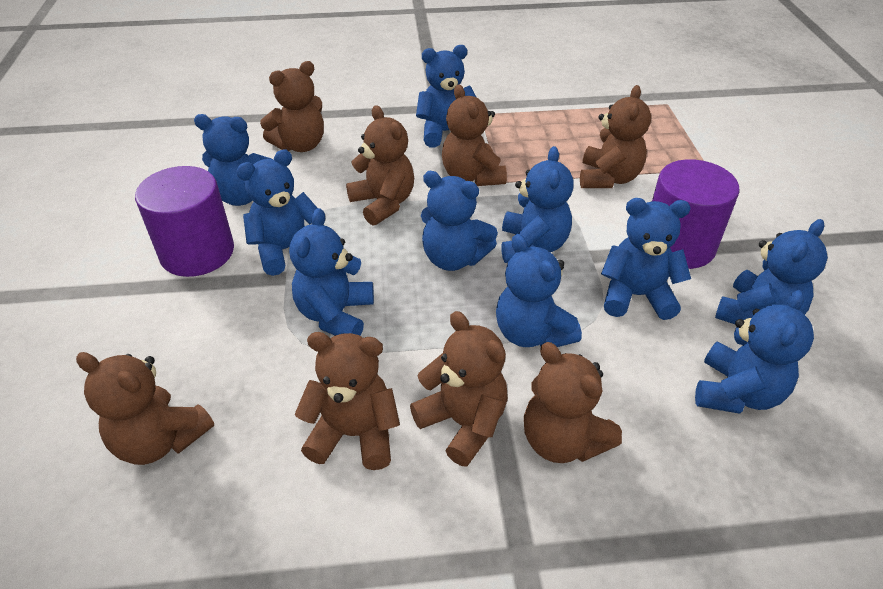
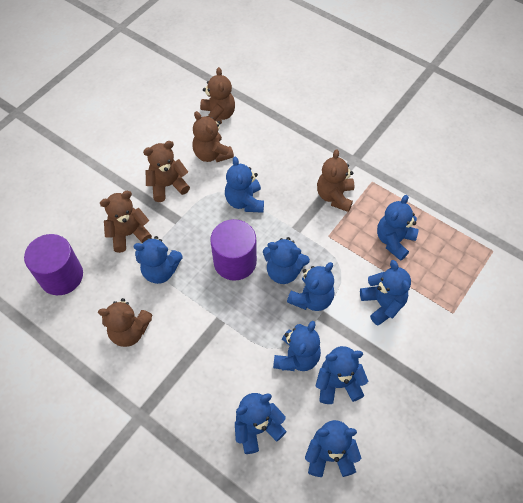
brown teddy bear: 8 -> 6

